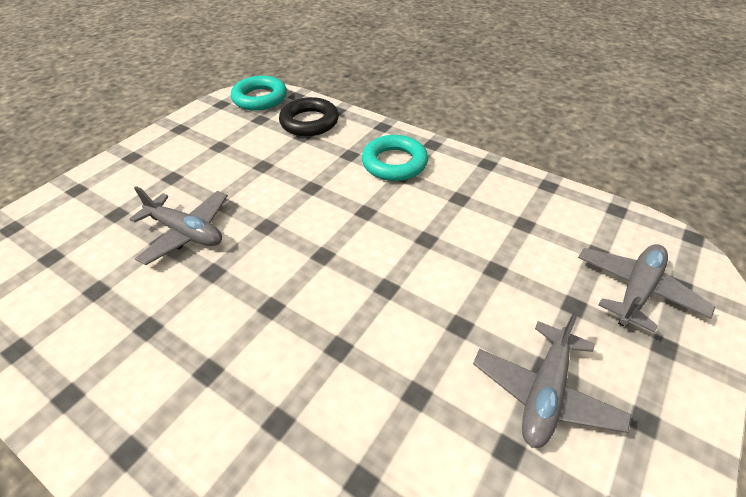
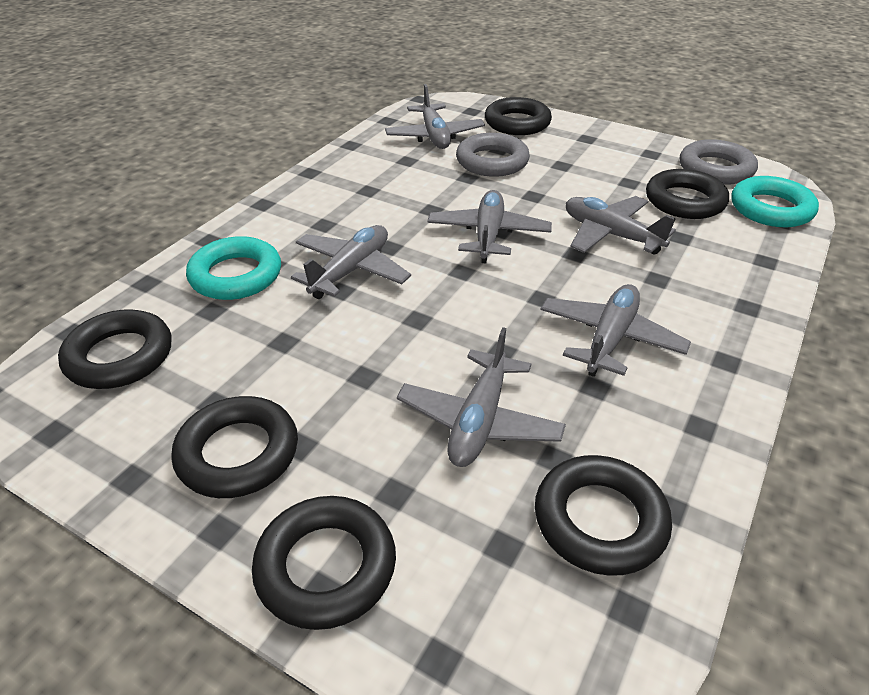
black ring: 1 -> 6
grey plane: 3 -> 6
grey ring: 0 -> 2

